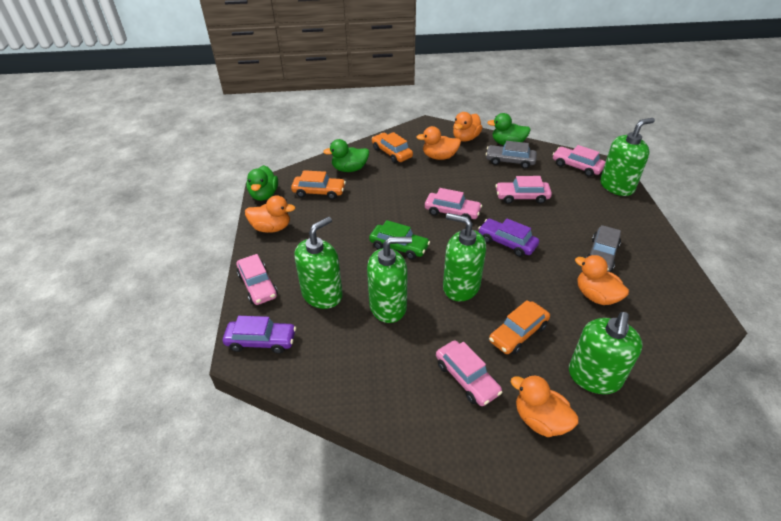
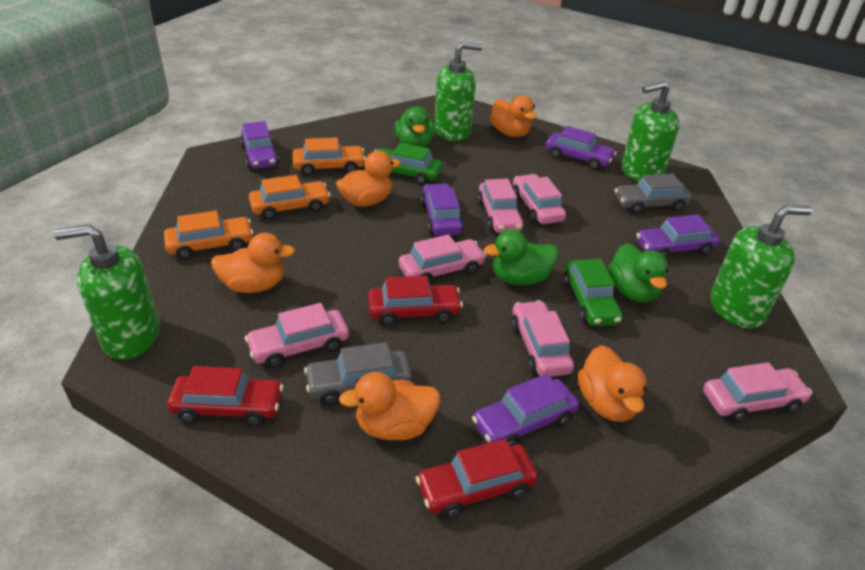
green car: 1 -> 2
green soap dispenser: 5 -> 4
pink car: 5 -> 6
purple car: 2 -> 5
red car: 0 -> 3

